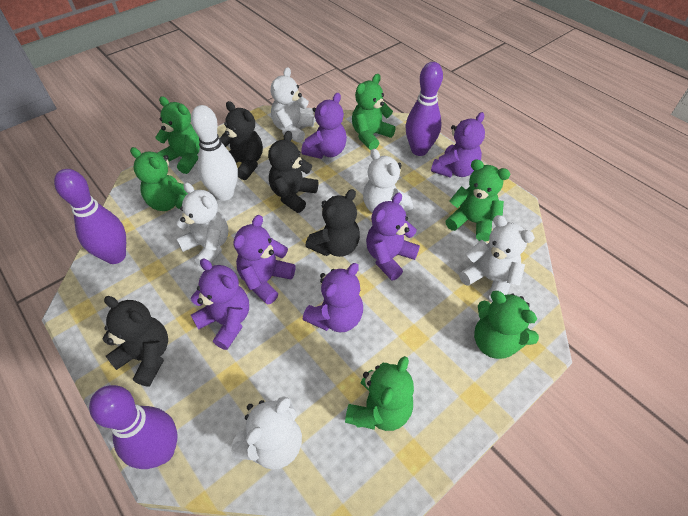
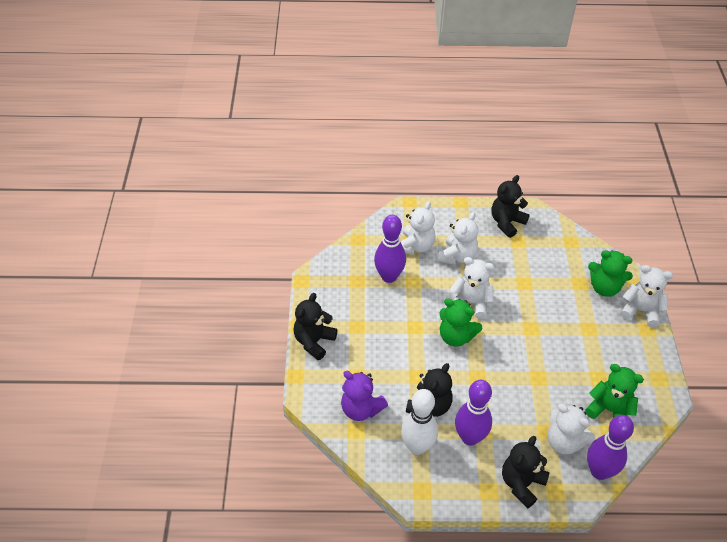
green teddy bear: 6 -> 3
purple teddy bear: 6 -> 1

